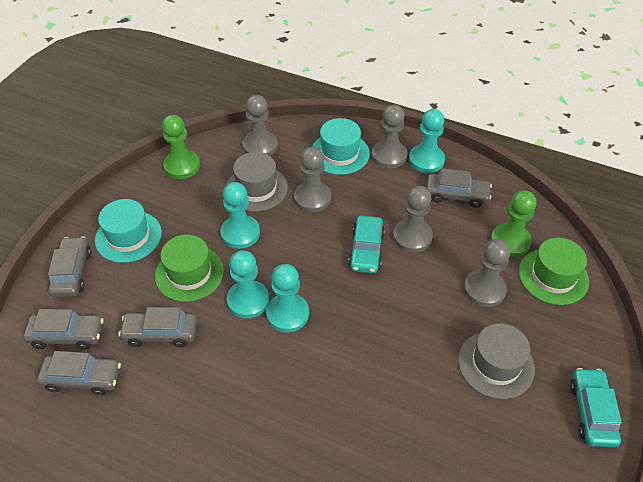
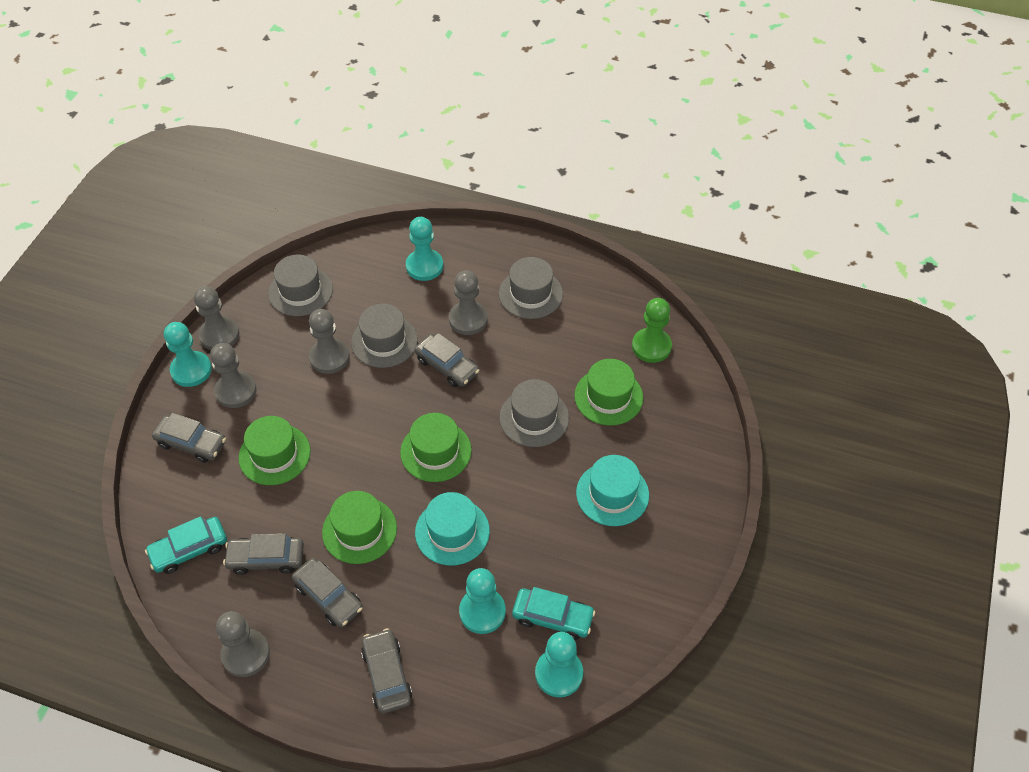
green hat: 2 -> 4
green pawn: 2 -> 1
grey hat: 2 -> 4

